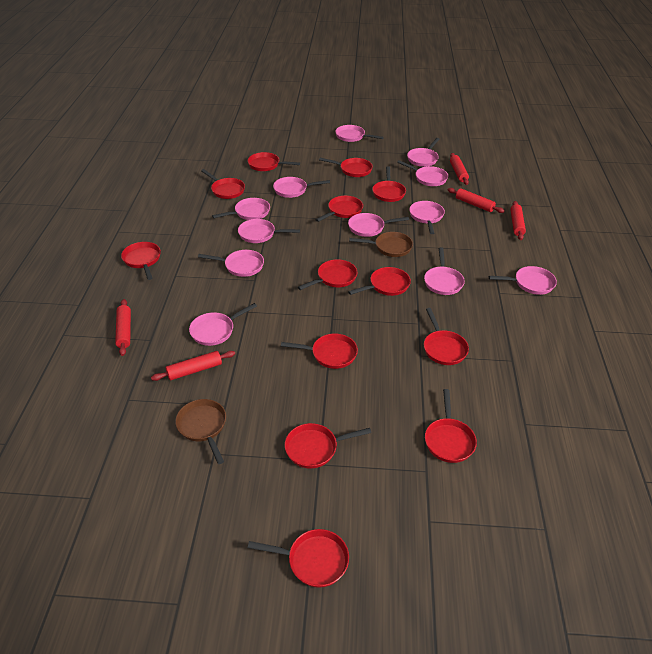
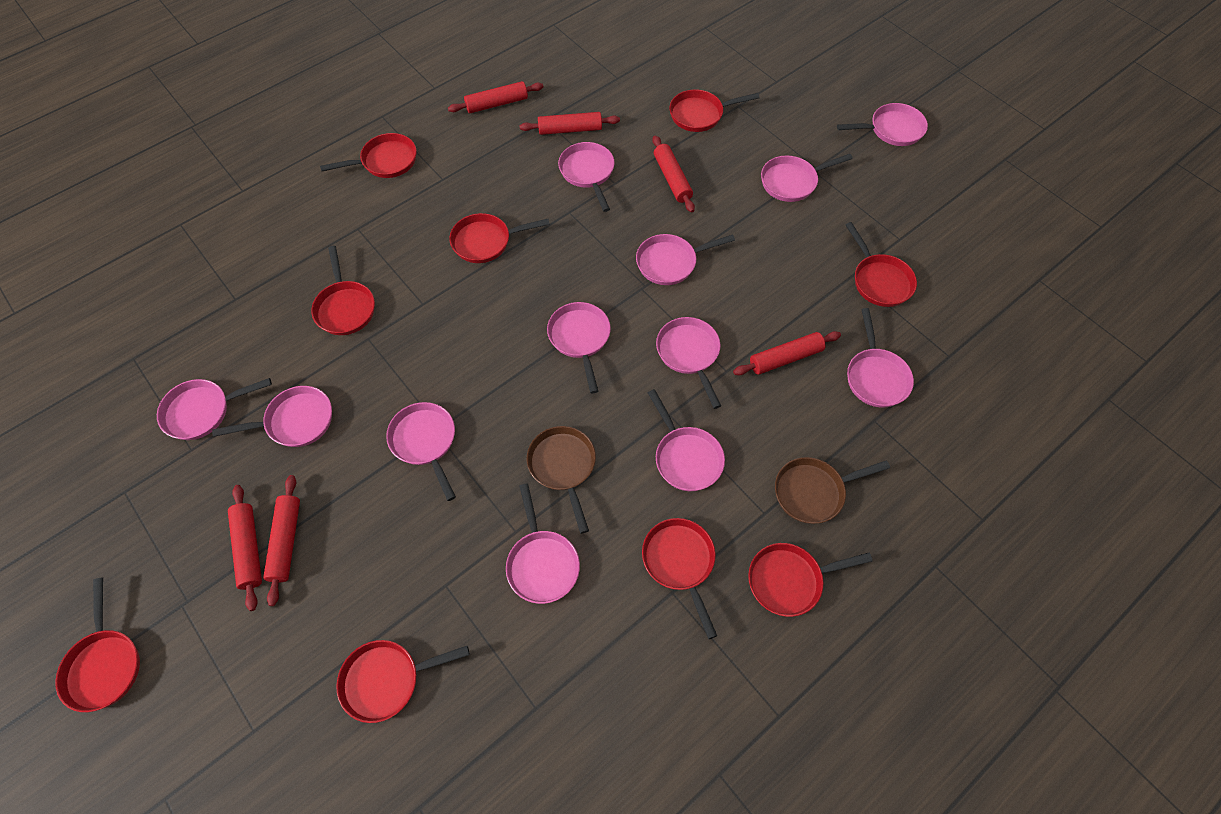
red pan: 13 -> 9
red rolling pin: 5 -> 6

